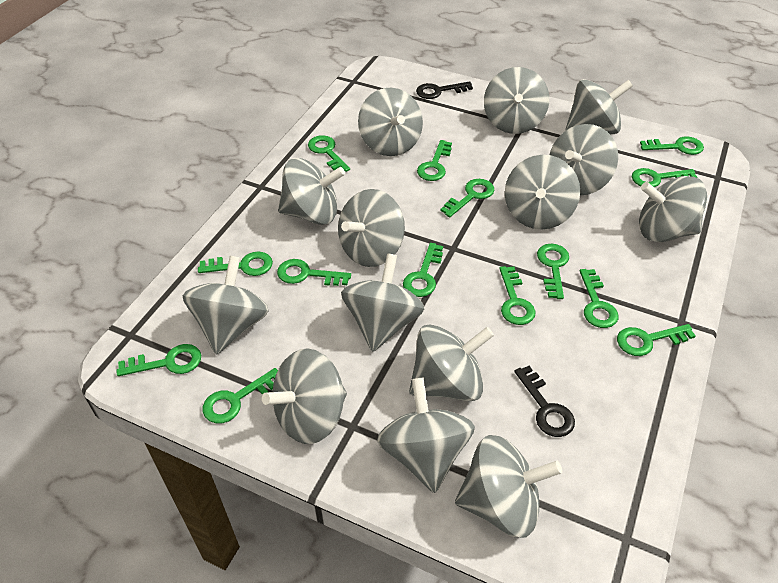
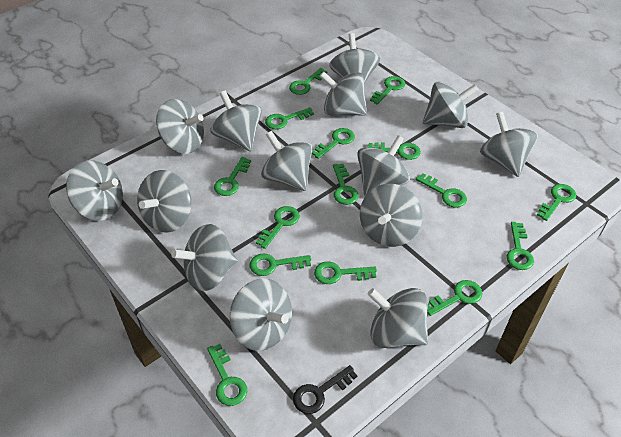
black key: 2 -> 1
green key: 14 -> 15

